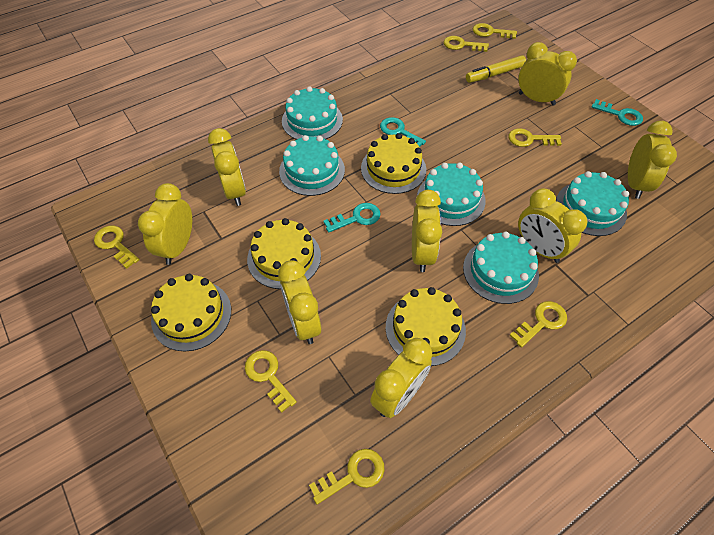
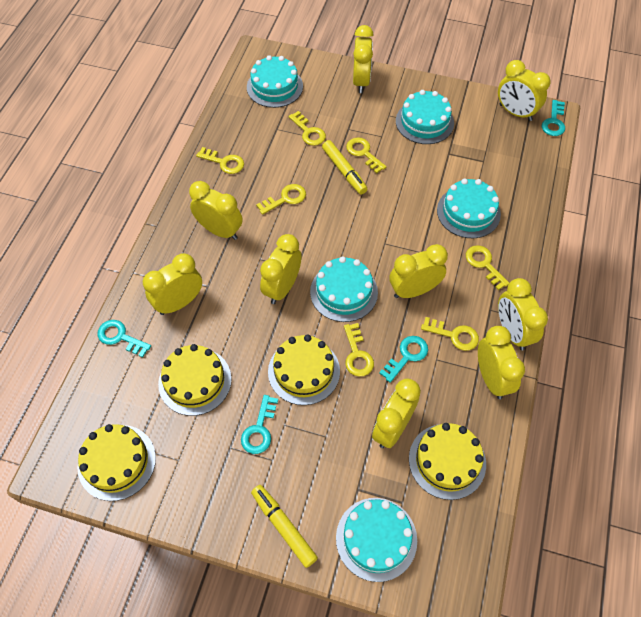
turquoise key: 3 -> 4
yellow clock: 8 -> 9
yellow marker: 1 -> 2

